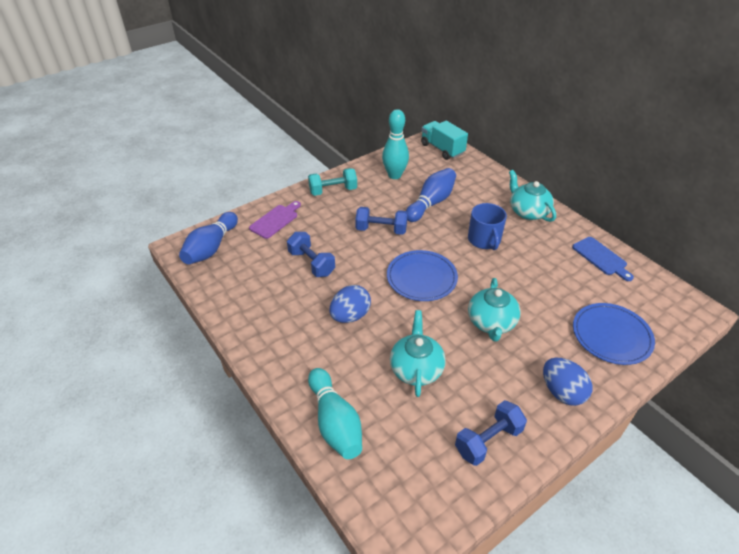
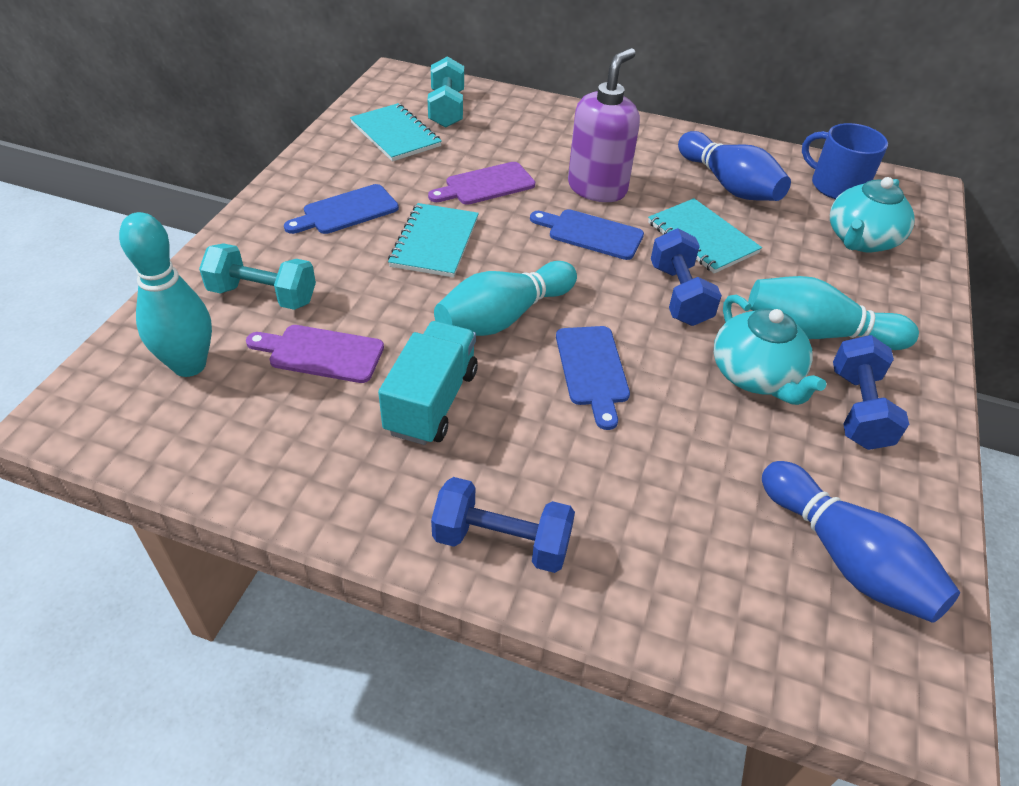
blue cutting board: 1 -> 3
blue egg: 2 -> 0
blue plate: 2 -> 0
purple cutting board: 1 -> 2
purple soap dispenser: 0 -> 1
turquoise bowling pin: 2 -> 3
turquoise dumbbell: 1 -> 2
turquoise notebook: 0 -> 3
turquoise teapot: 3 -> 2

